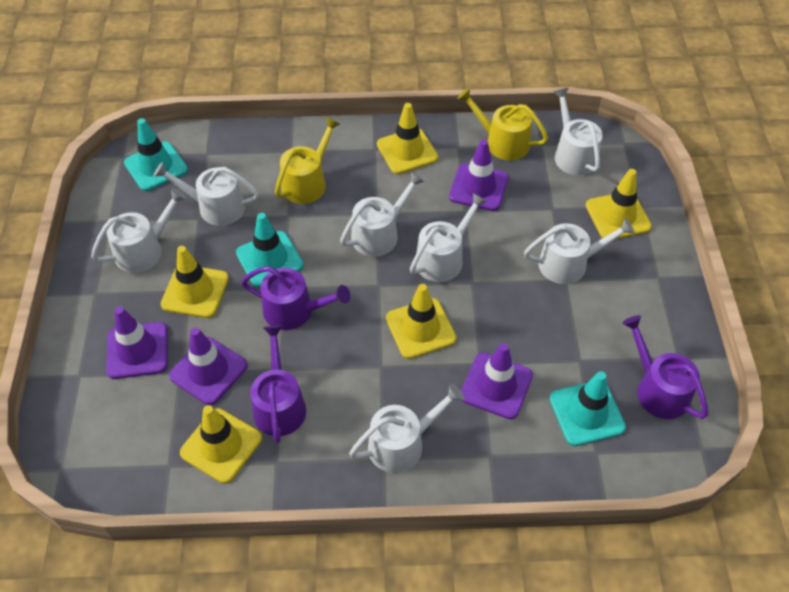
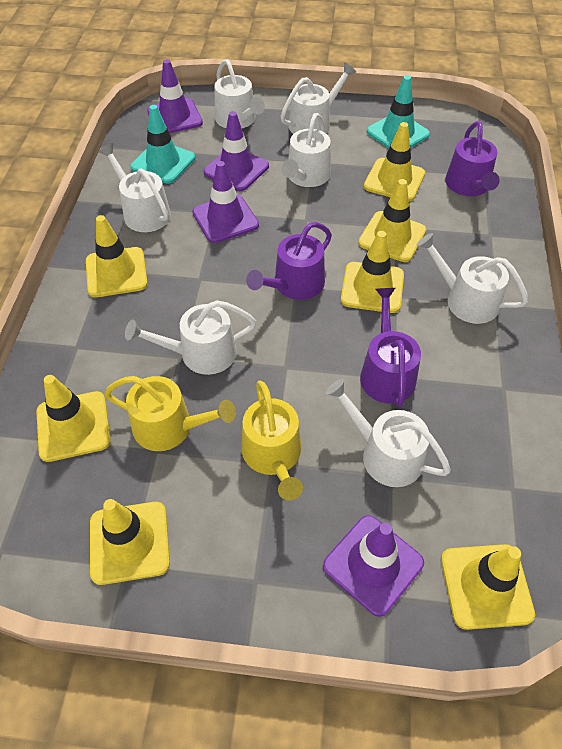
turquoise traffic cone: 3 -> 2
yellow traffic cone: 5 -> 7

